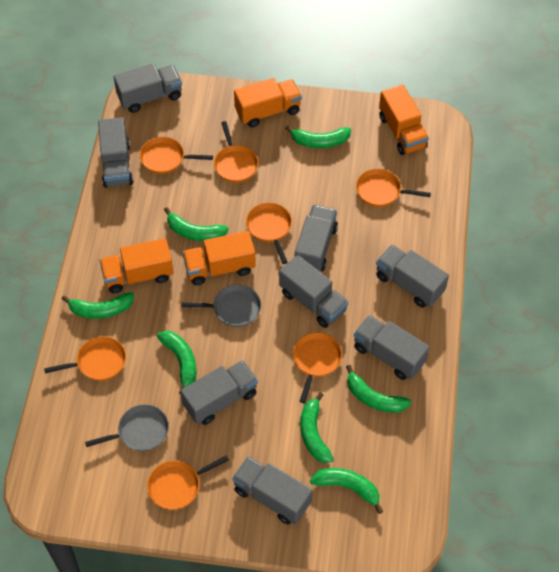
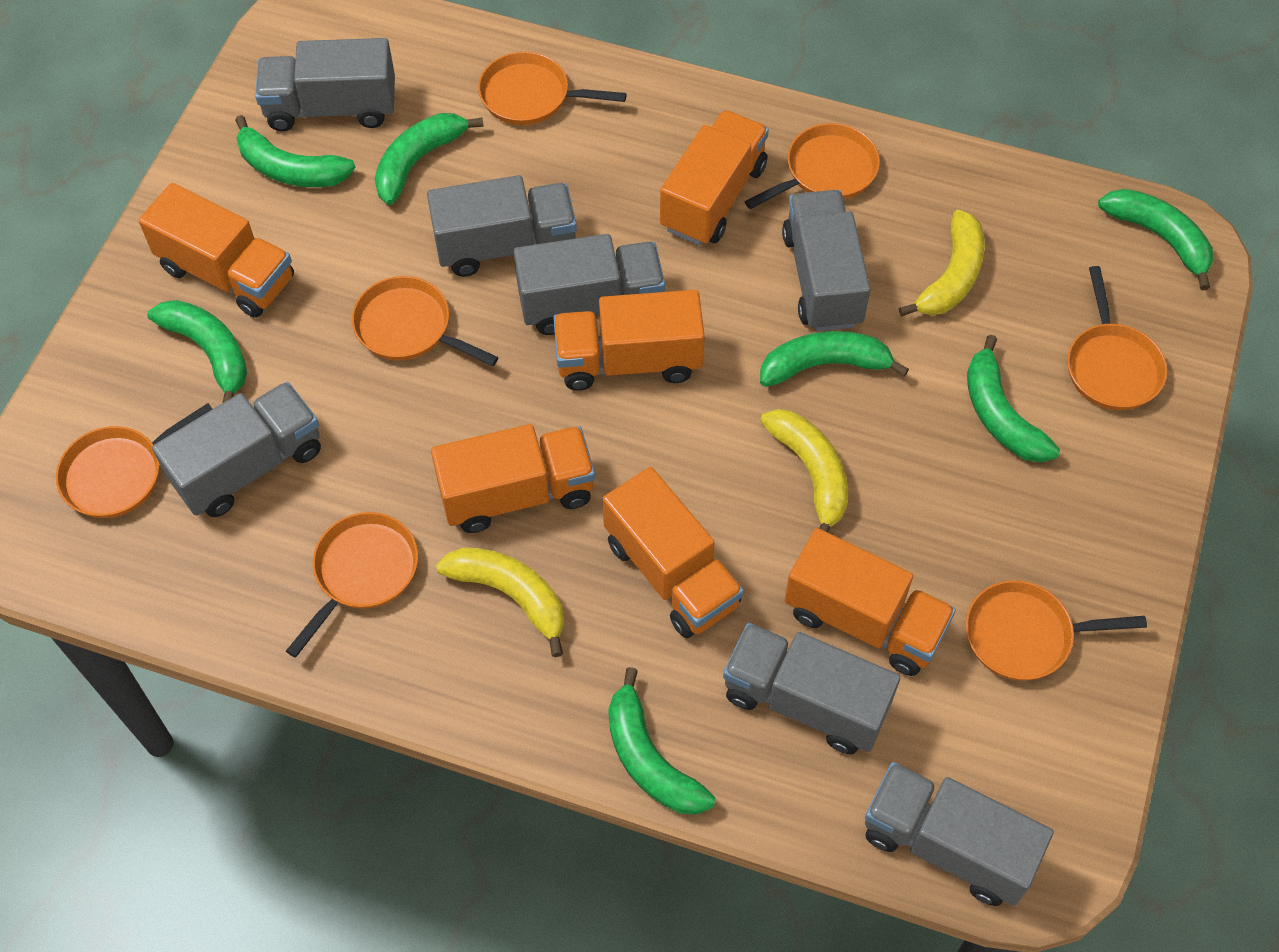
grey pan: 2 -> 0
grey truck: 8 -> 7
orange truck: 4 -> 6
yellow banana: 0 -> 3

